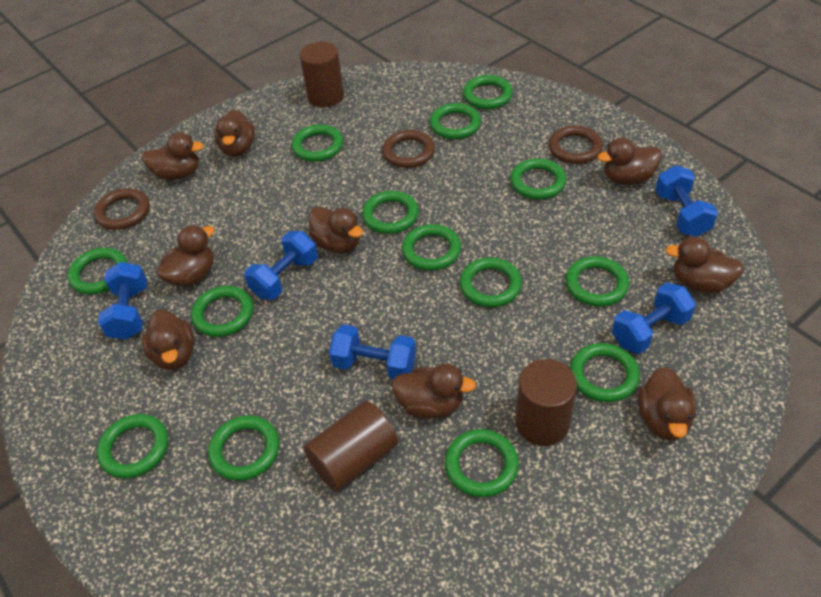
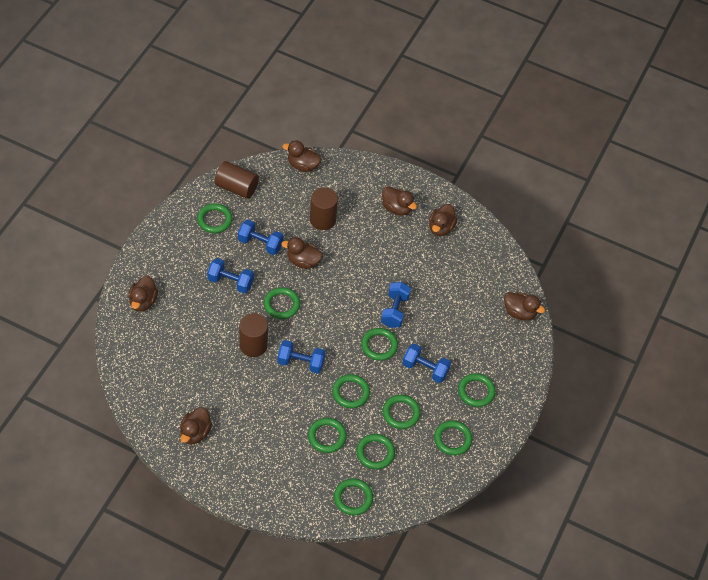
brown duck: 9 -> 7
brown ring: 3 -> 0
green ring: 14 -> 10

